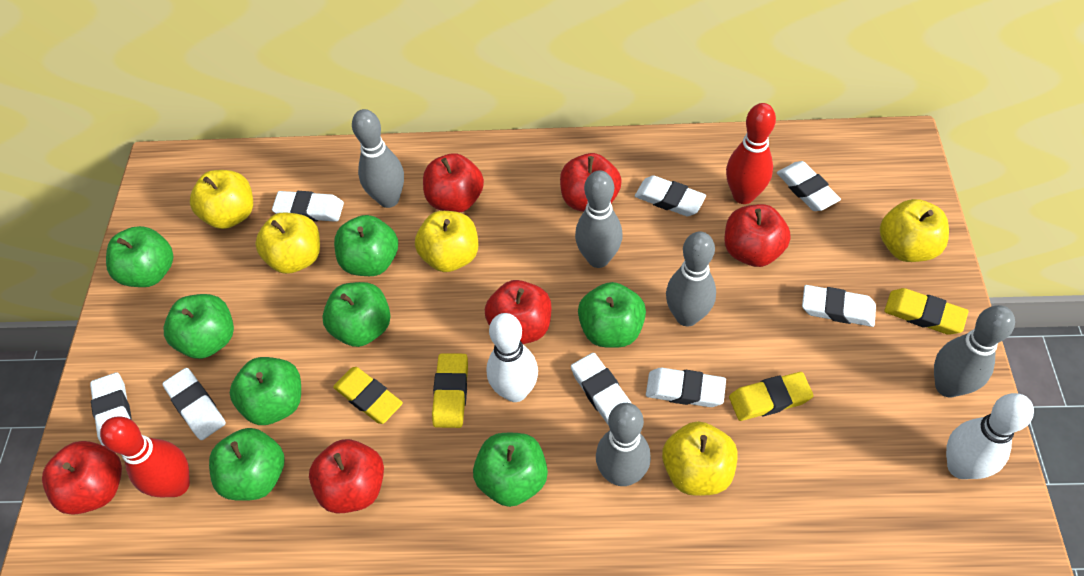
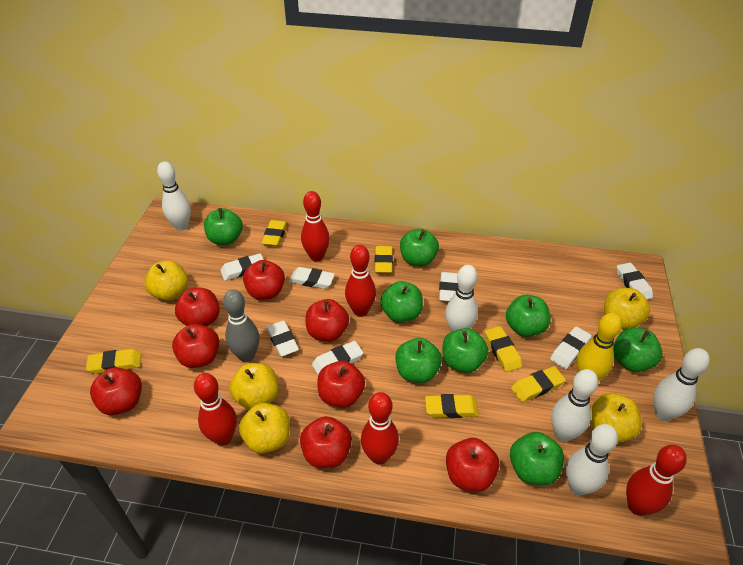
grey bowling pin: 5 -> 1
red apple: 6 -> 8
red bowling pin: 2 -> 5
white bowling pin: 2 -> 5
white eraser: 8 -> 7
yellow bowling pin: 0 -> 1
yellow eraser: 4 -> 6

